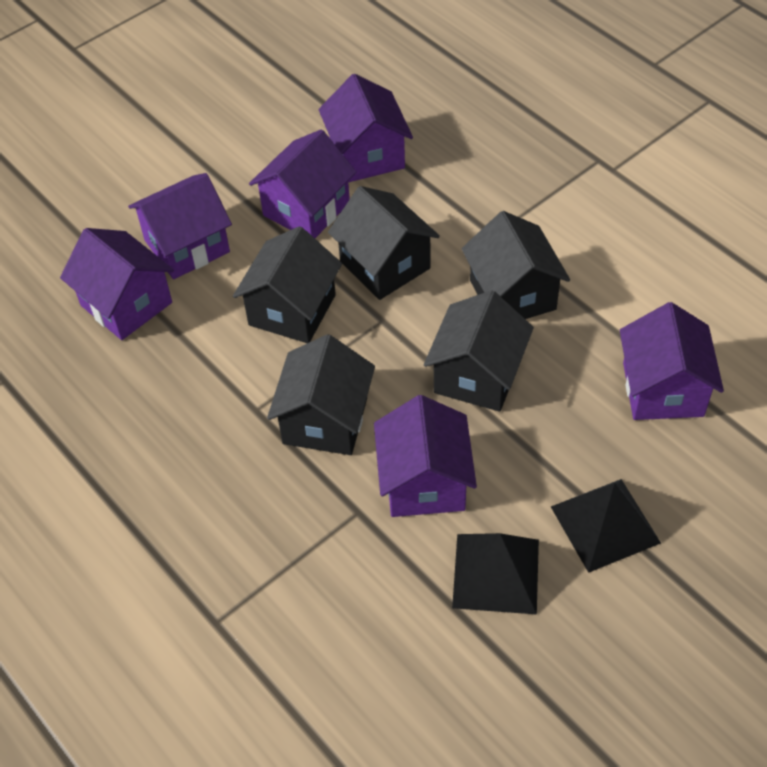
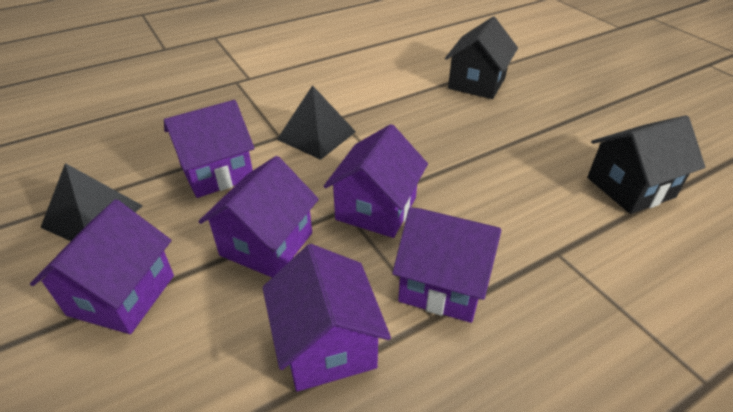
black house: 5 -> 2

